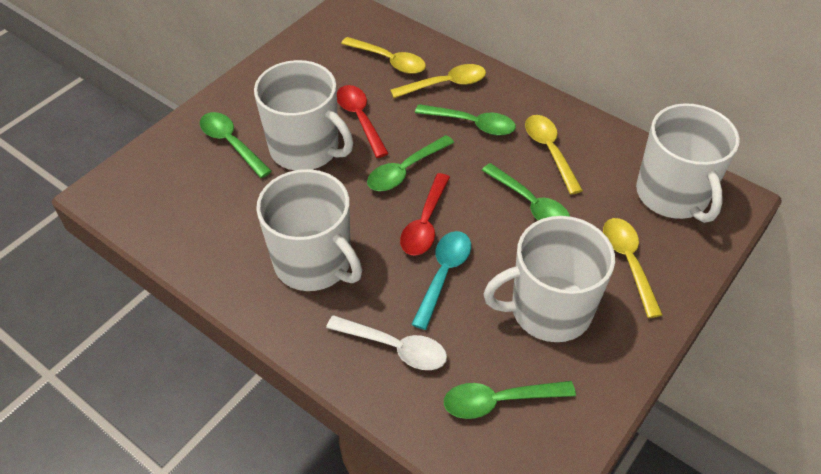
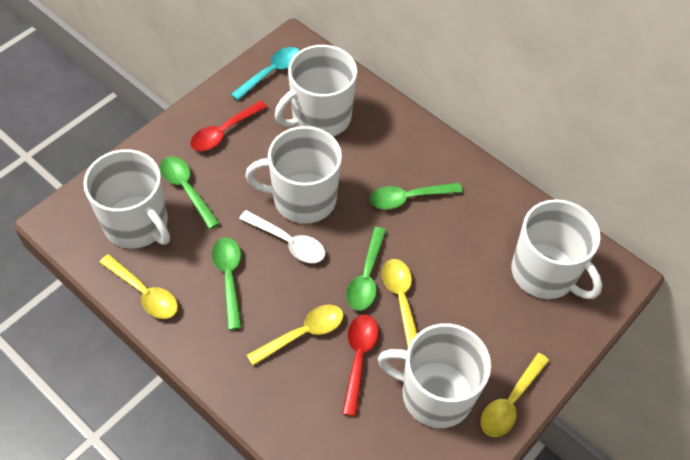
green spoon: 5 -> 4
white mug: 4 -> 5

